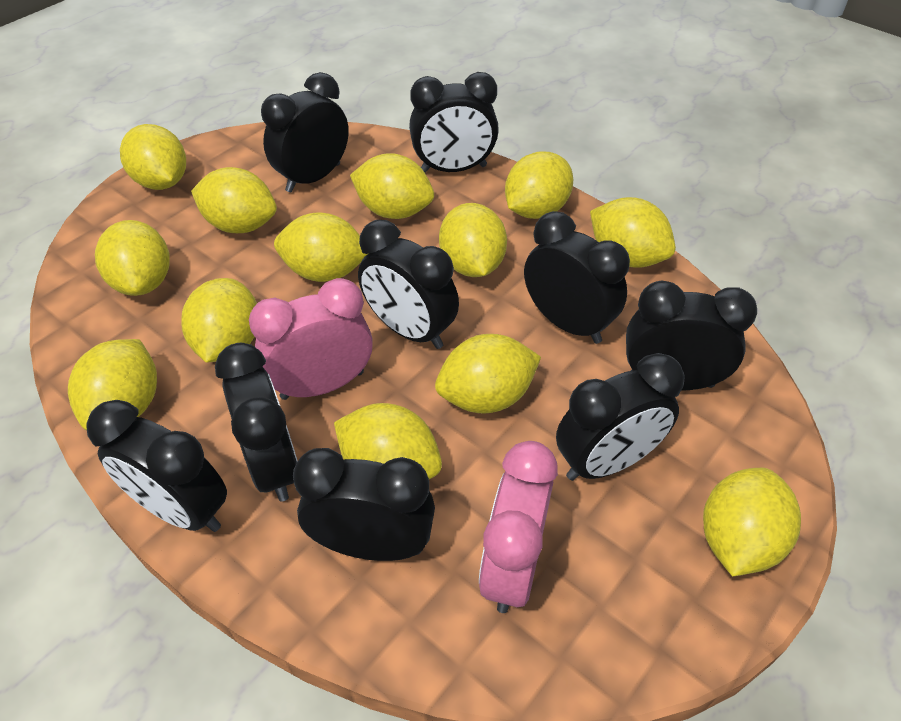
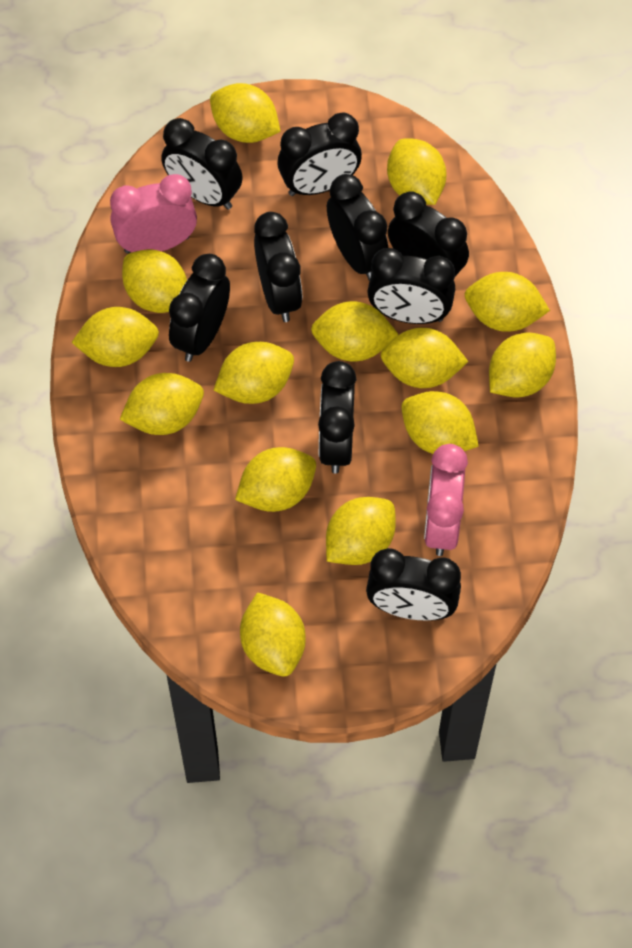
yellow lemon: 13 -> 14

